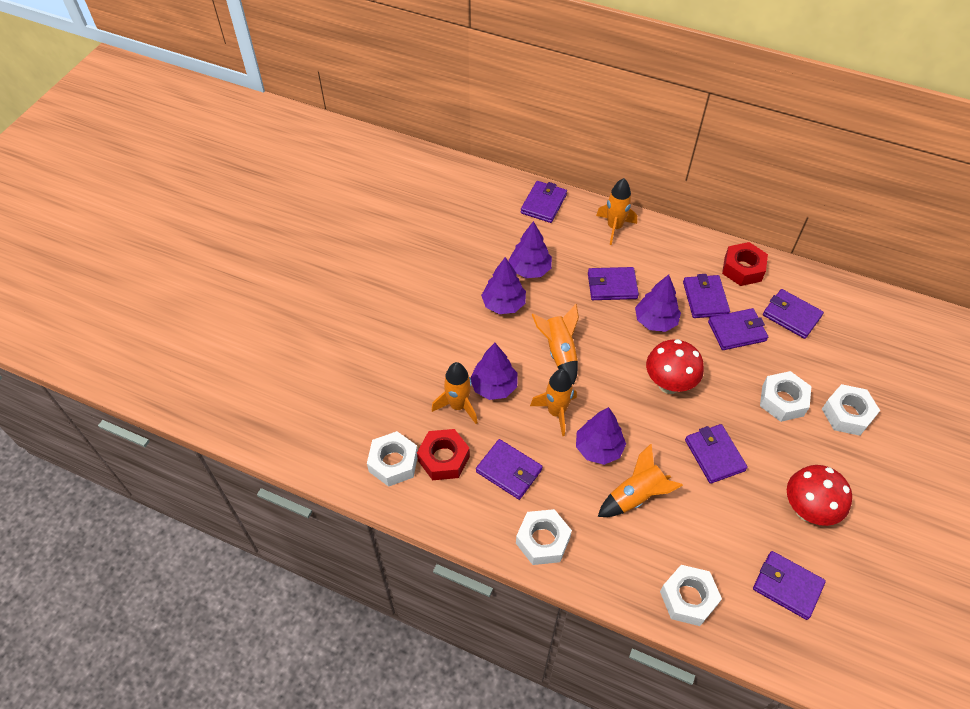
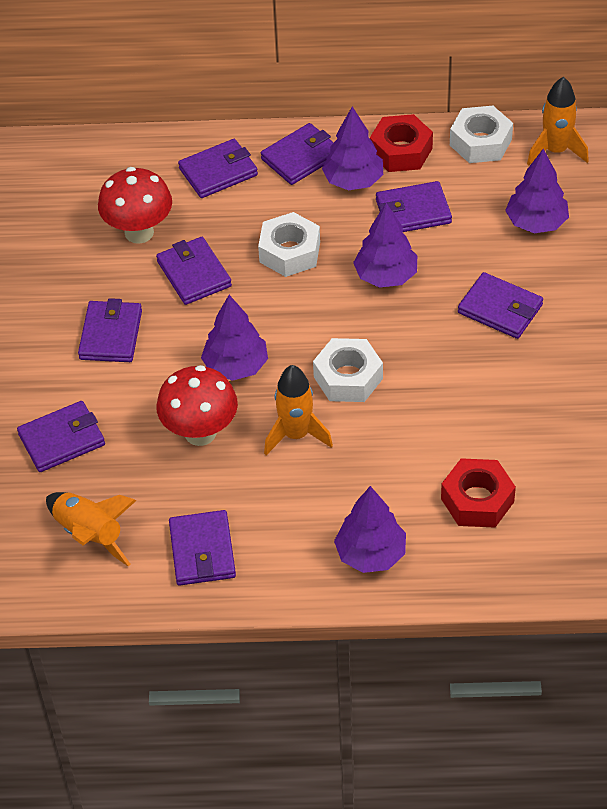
orange rocket: 5 -> 3
white nut: 5 -> 3

